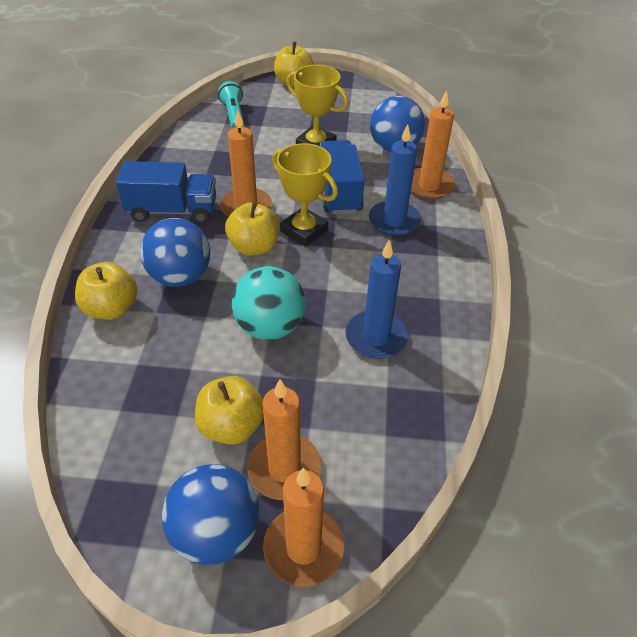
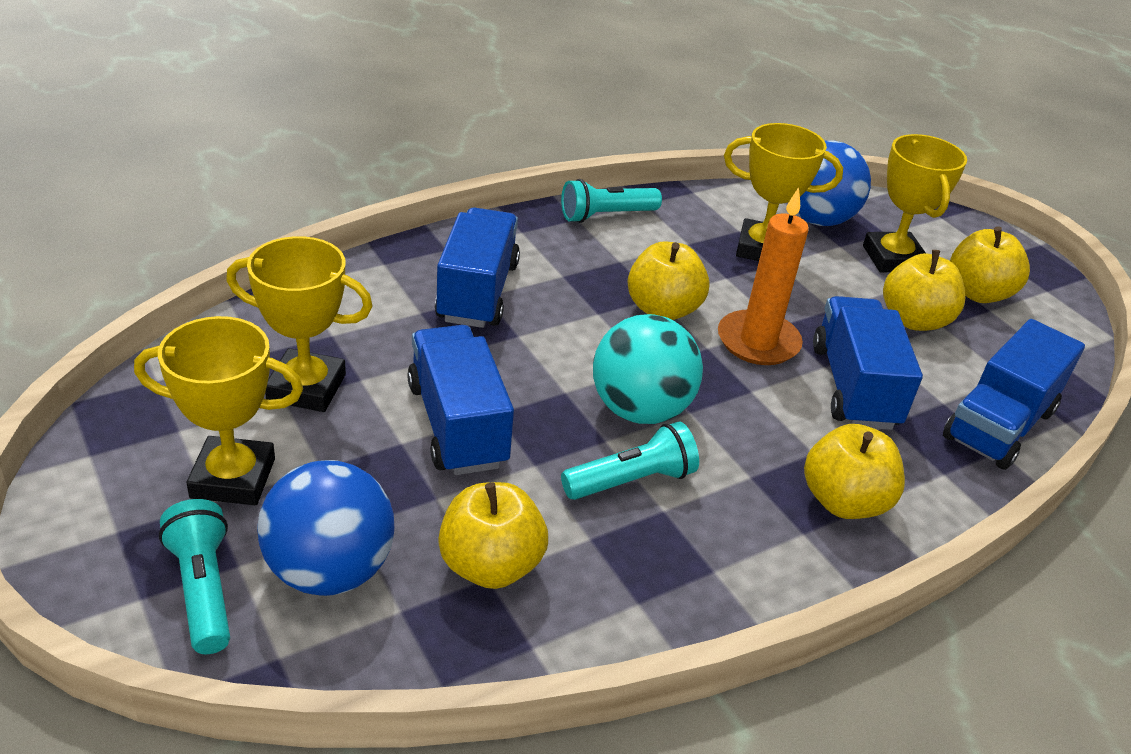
blue ball: 3 -> 2
blue candle: 2 -> 0
blue truck: 2 -> 4
orange candle: 4 -> 1
turquoise flashlight: 1 -> 3
yellow apple: 4 -> 5
yellow trophy: 2 -> 4

